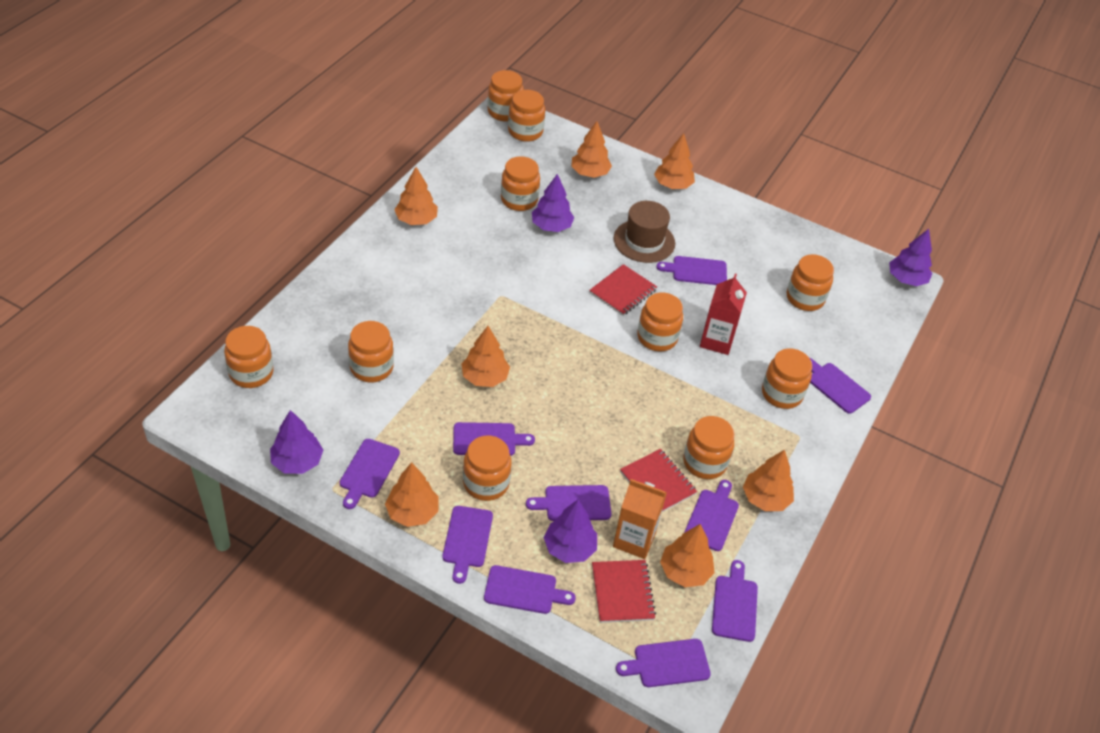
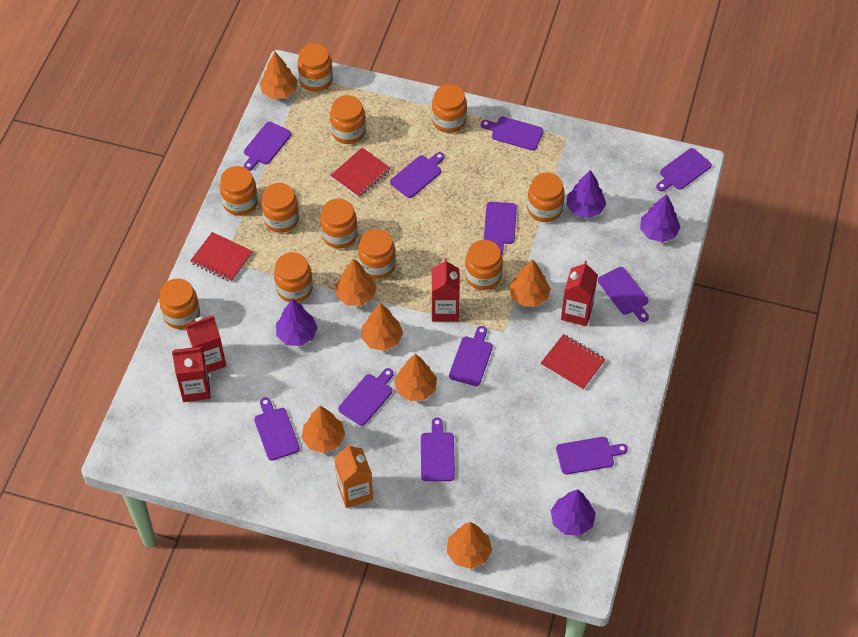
brown hat: 1 -> 0
orange jar: 10 -> 11
purple cutting board: 10 -> 11
red carton: 1 -> 4

